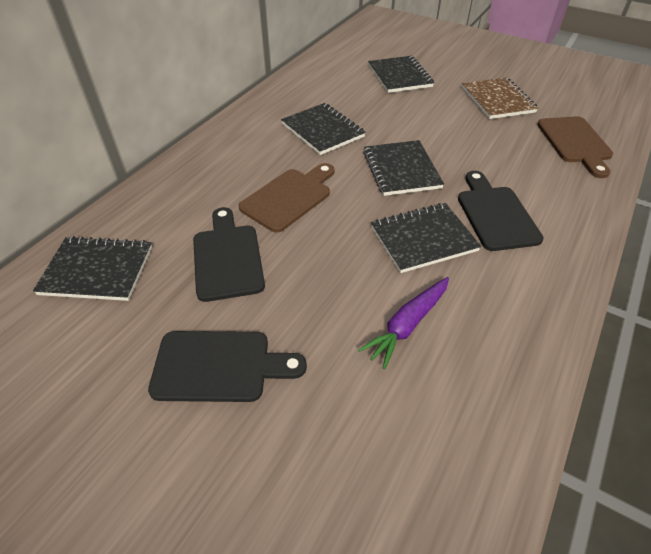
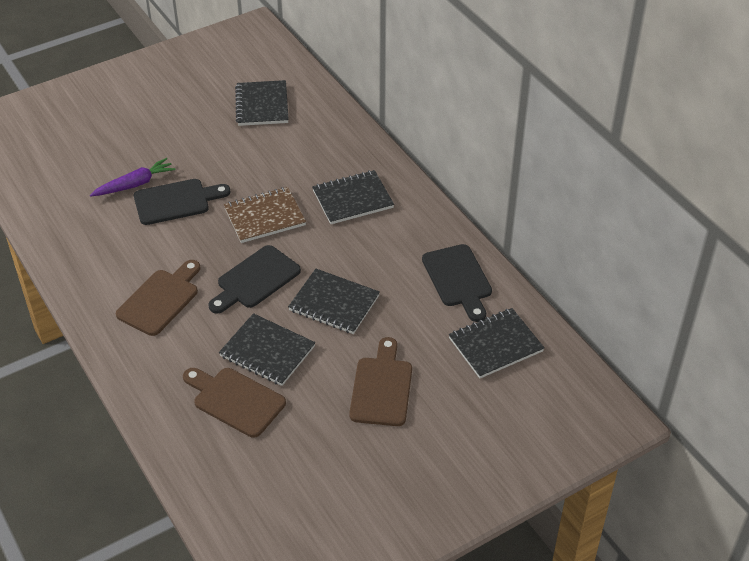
brown cutting board: 2 -> 3

